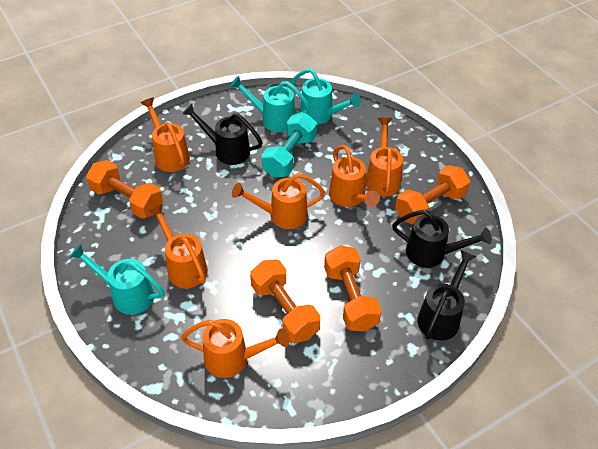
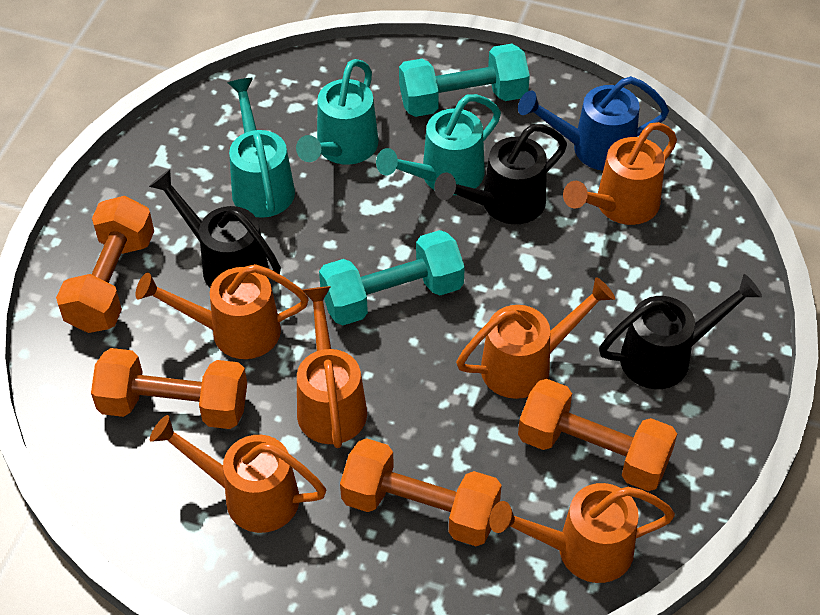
blue watering can: 0 -> 1
turquoise dumbbell: 1 -> 2

